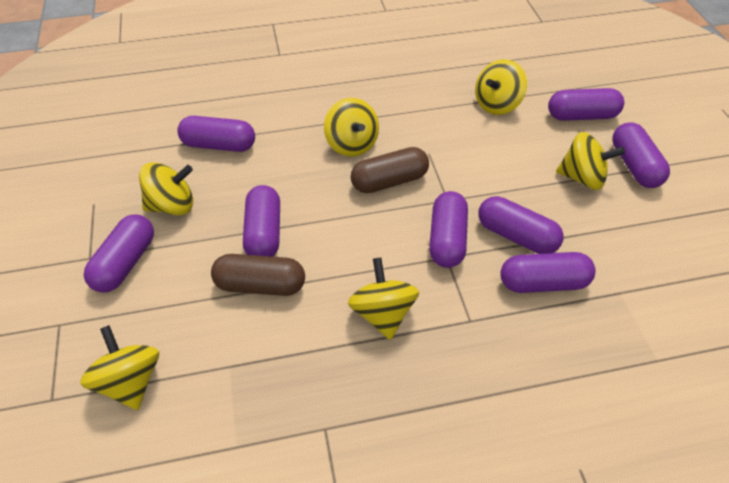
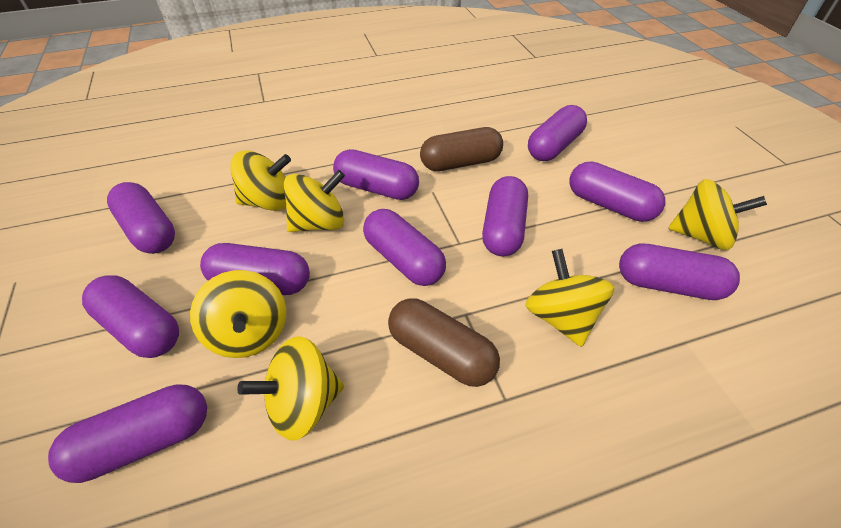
purple capsule: 8 -> 10

